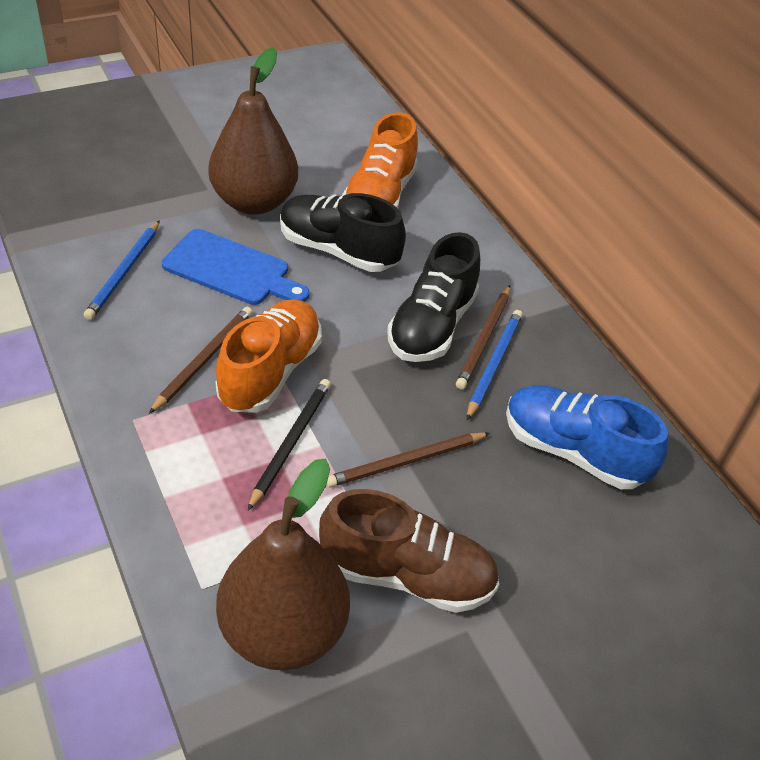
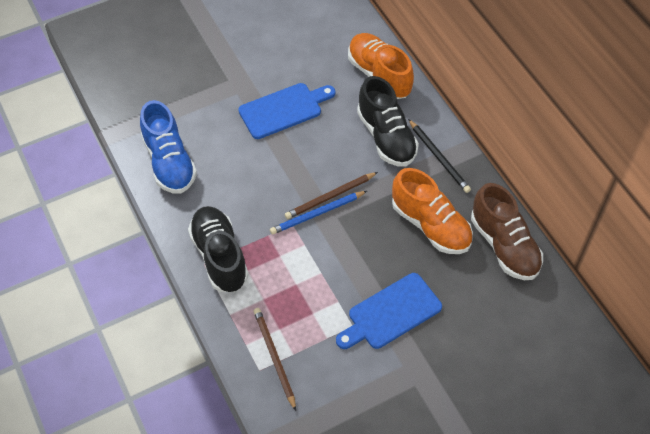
blue cutting board: 1 -> 2
blue pencil: 2 -> 1
brown pear: 2 -> 0
brown pencil: 3 -> 2

